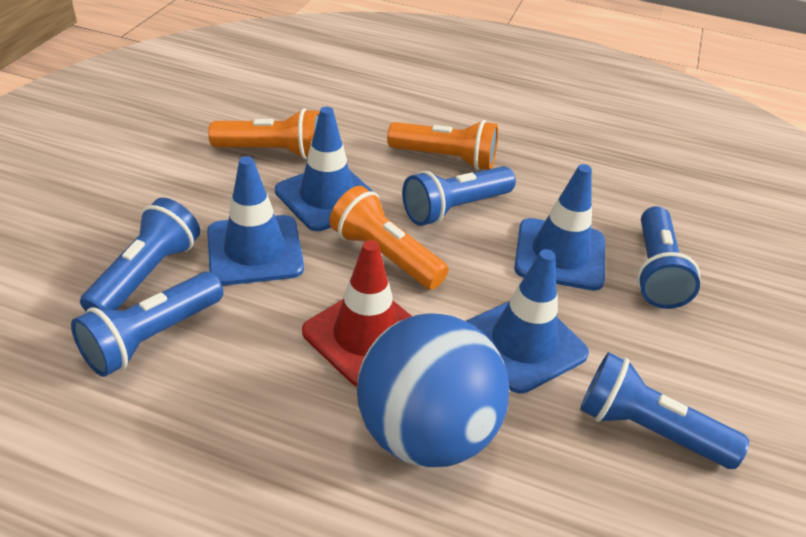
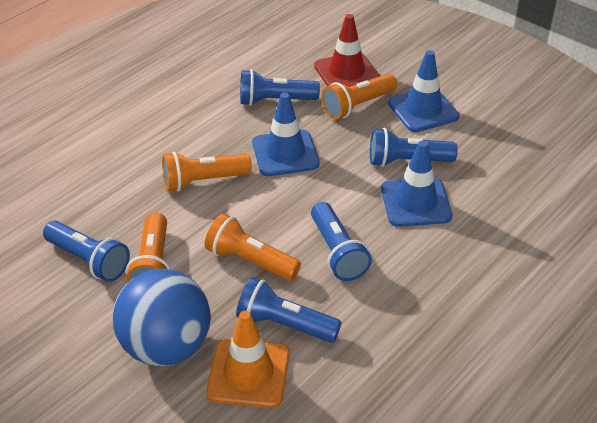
blue traffic cone: 4 -> 3
orange flashlight: 3 -> 4
orange traffic cone: 0 -> 1

